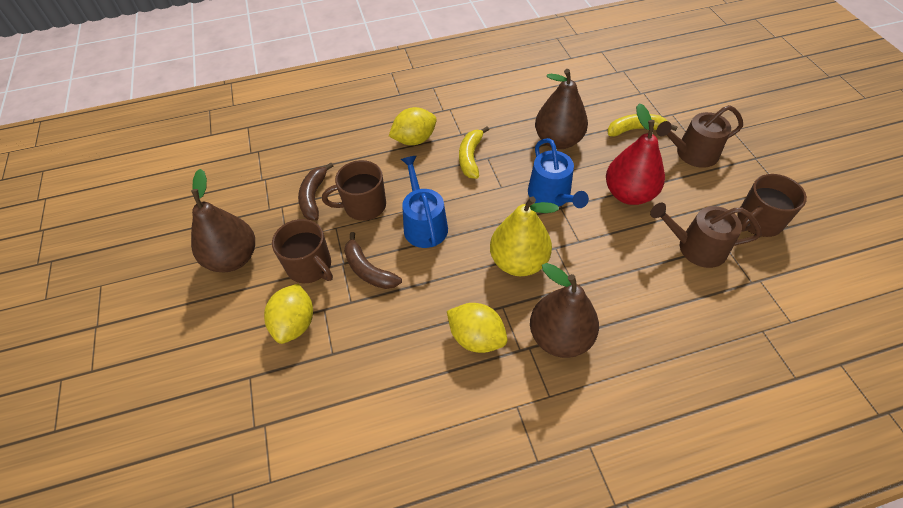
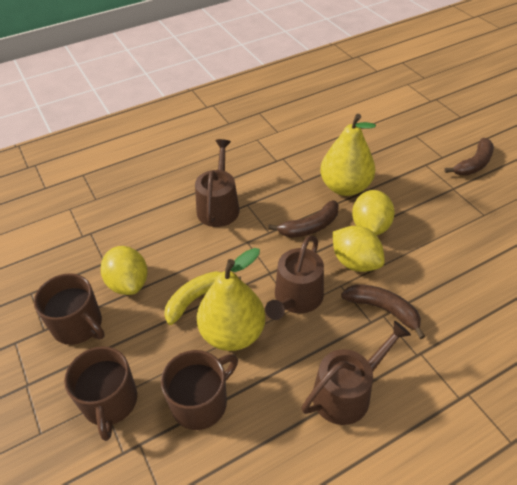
blue watering can: 2 -> 0
brown banana: 2 -> 3
brown pear: 3 -> 0
brown watering can: 2 -> 3
red pear: 1 -> 0
yellow banana: 2 -> 1
yellow pear: 1 -> 2

